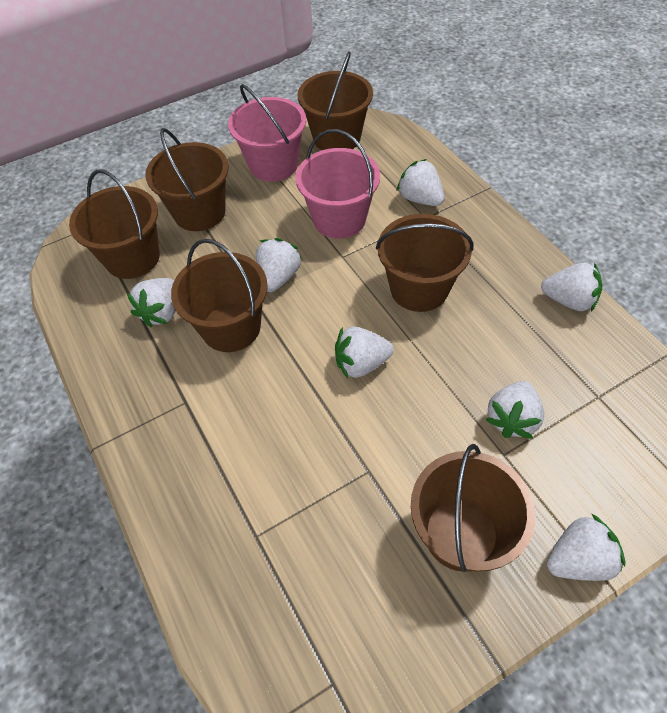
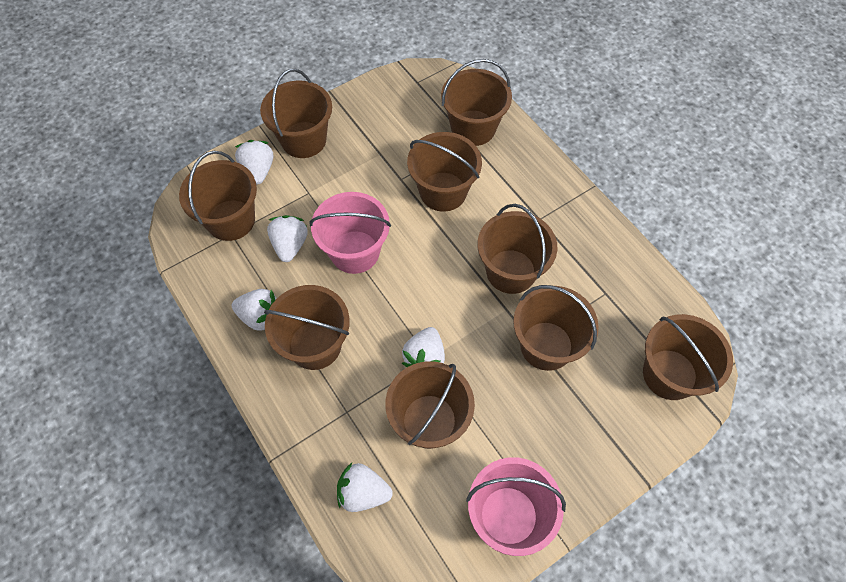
brown bucket: 6 -> 9
white strawberry: 7 -> 5

